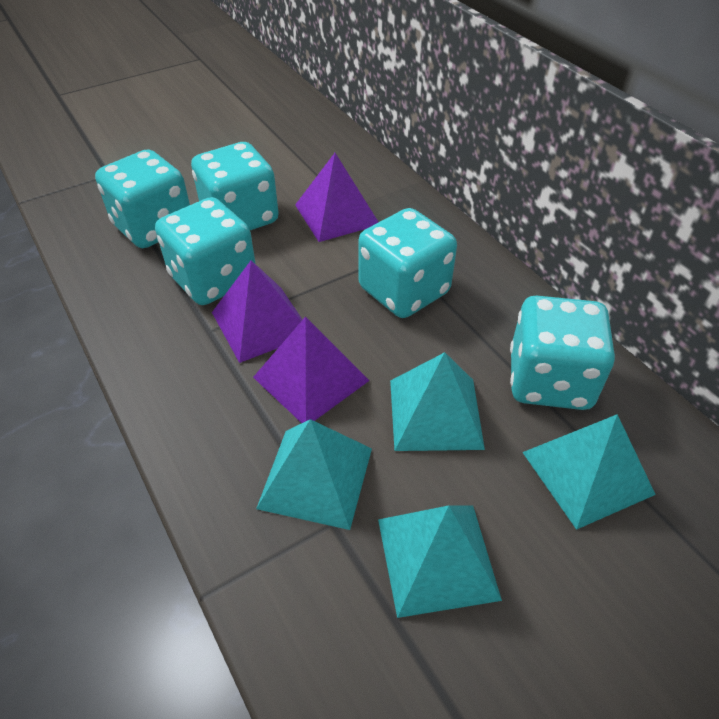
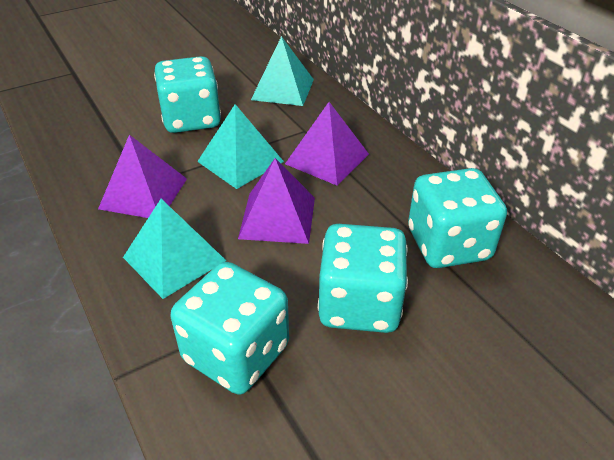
turquoise dice: 5 -> 4
turquoise pyramid: 4 -> 3

